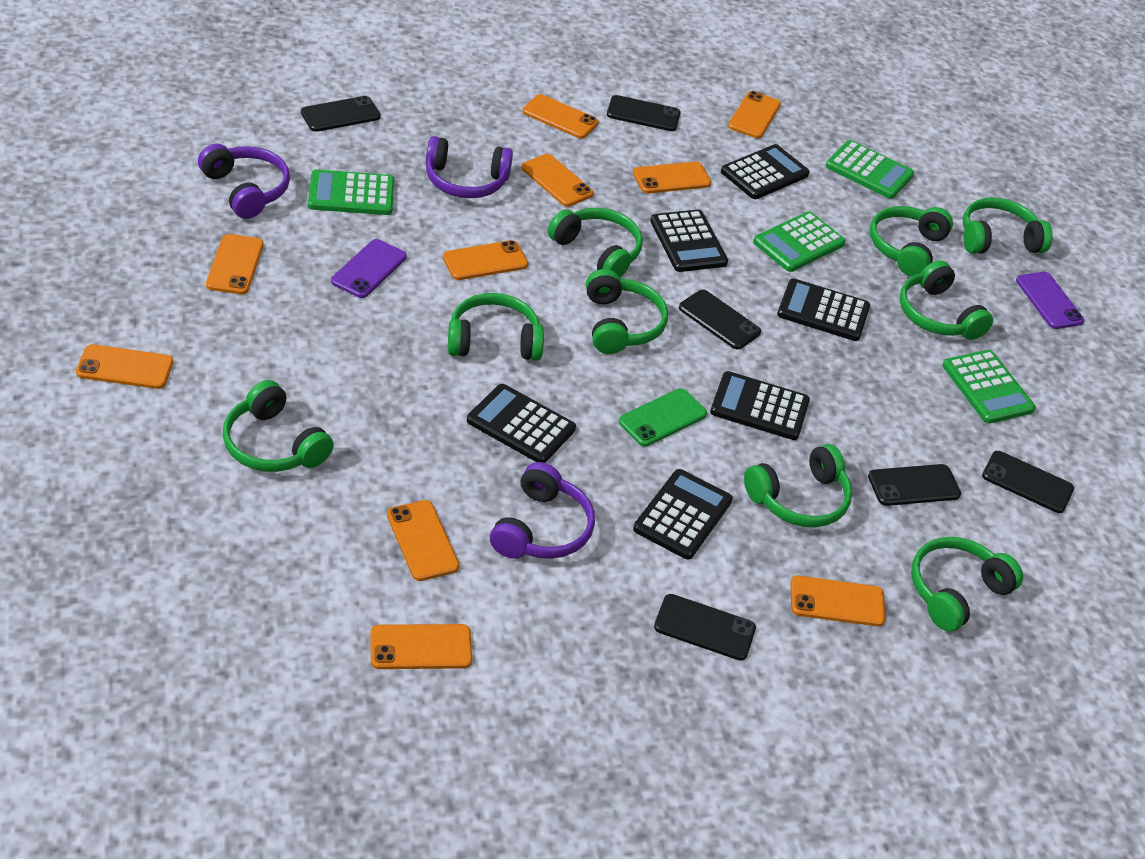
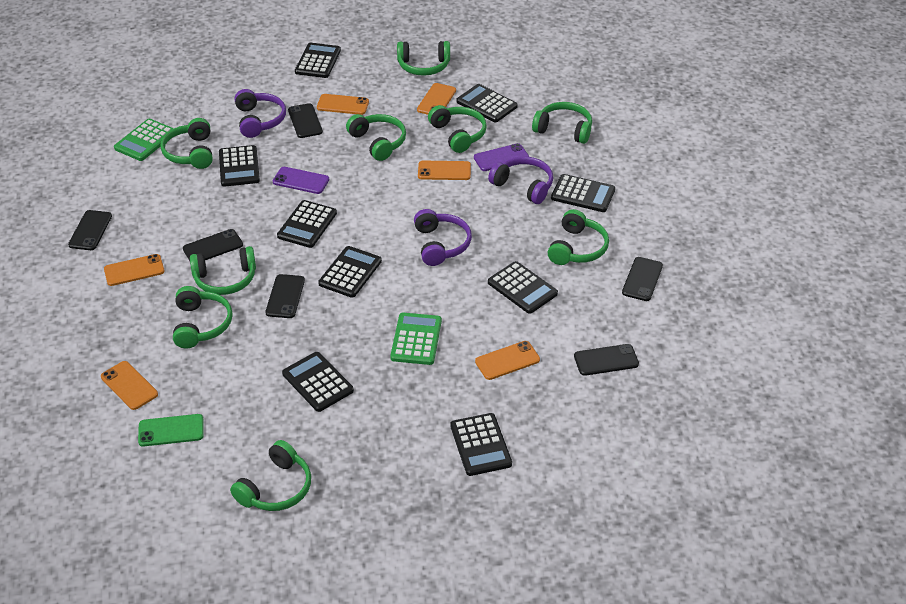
black calculator: 6 -> 9
green calculator: 4 -> 2
orange phone: 10 -> 6

